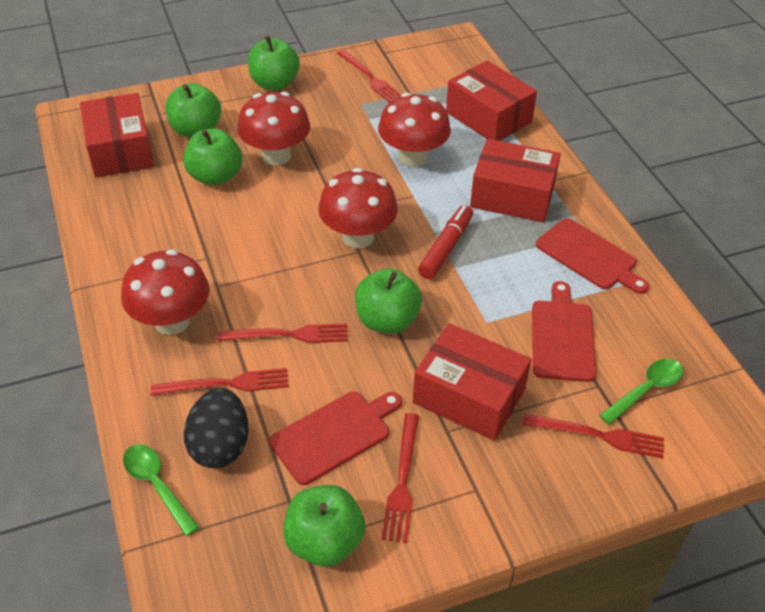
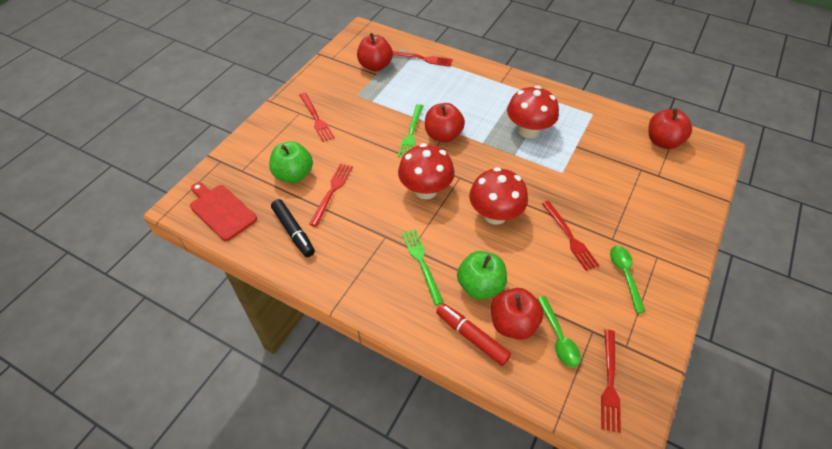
black egg: 1 -> 0
black marker: 0 -> 1
green apple: 5 -> 2
green fork: 0 -> 2
red apple: 0 -> 4
red box: 4 -> 0
red cutting board: 3 -> 1
red mushroom: 4 -> 3

